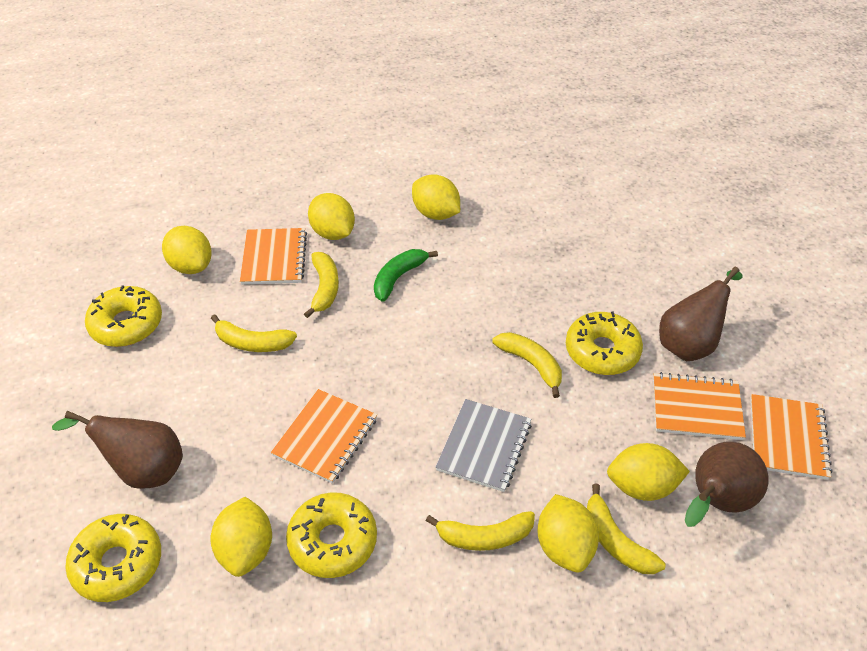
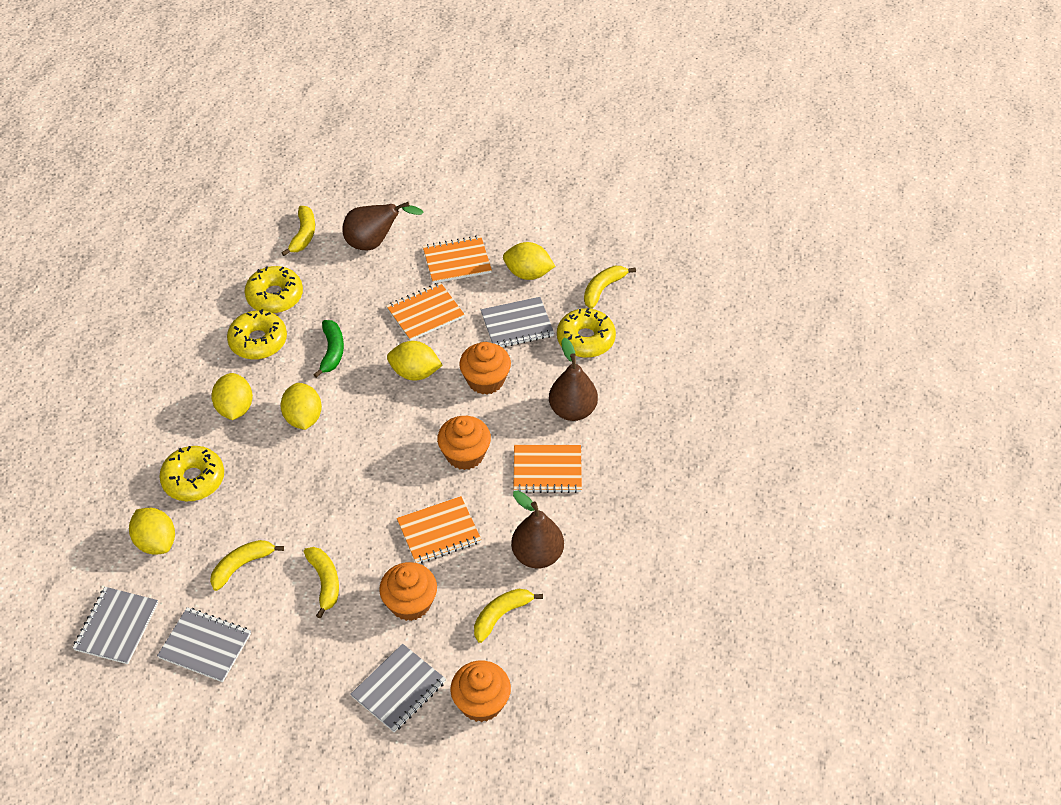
grey notebook: 1 -> 4
orange cupcake: 0 -> 4
yellow lemon: 6 -> 5

